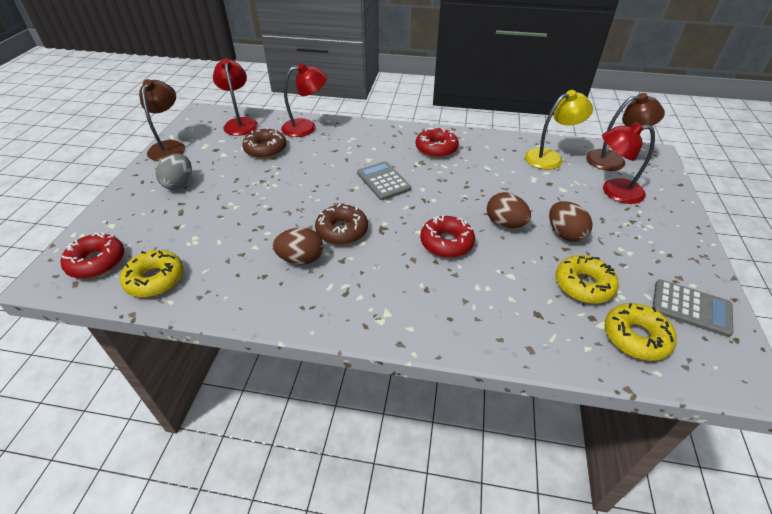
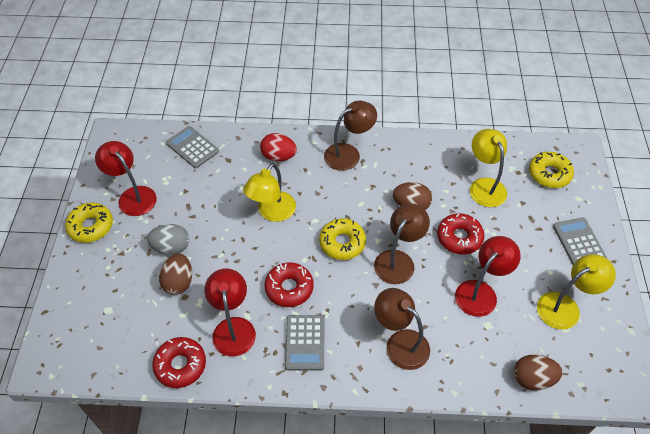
brown donut: 2 -> 0
brown lamp: 2 -> 3
grey calculator: 2 -> 3
red egg: 0 -> 1
yellow lamp: 1 -> 3

